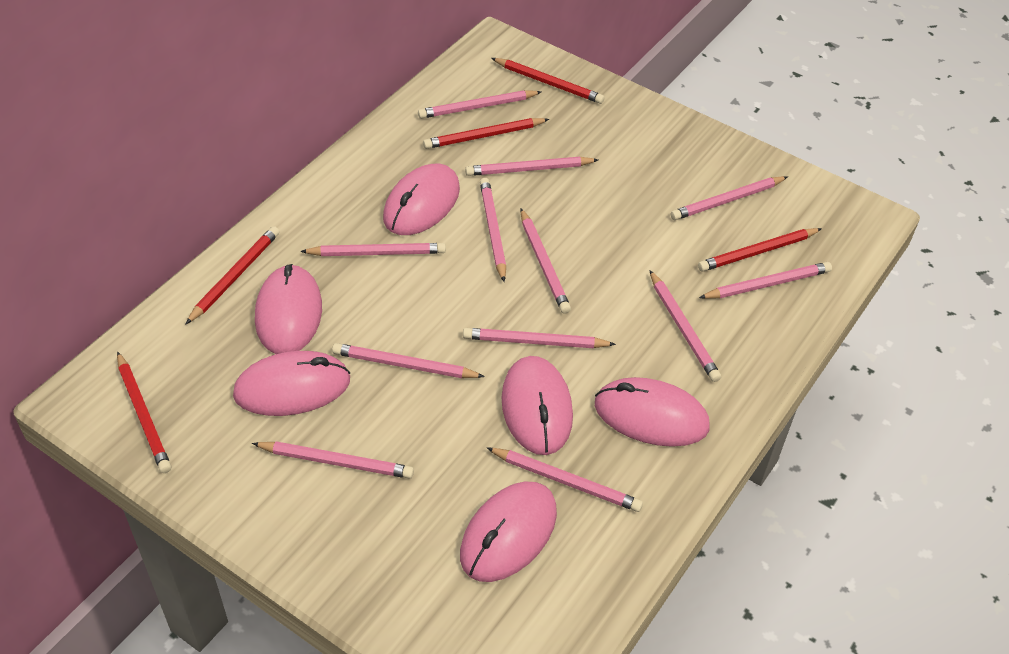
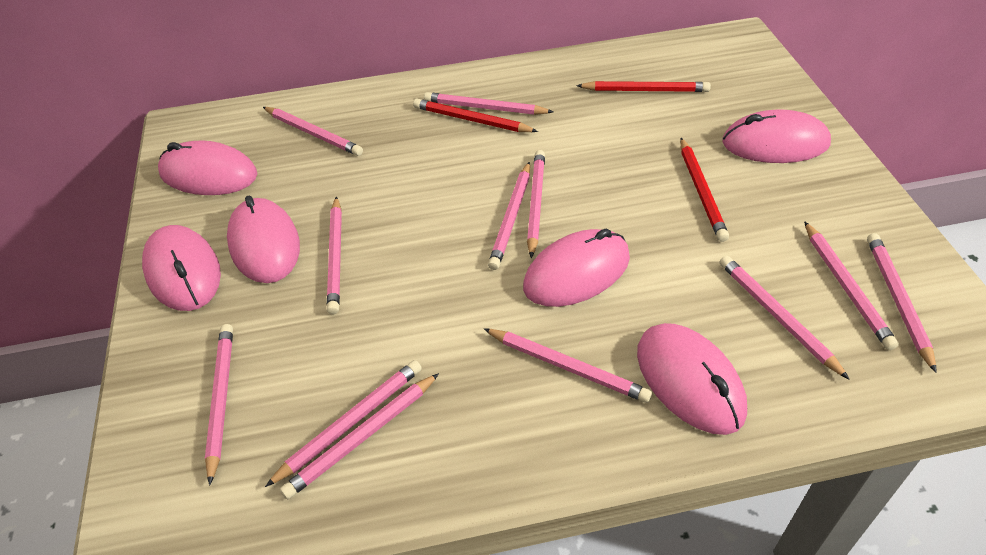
red pencil: 5 -> 3

